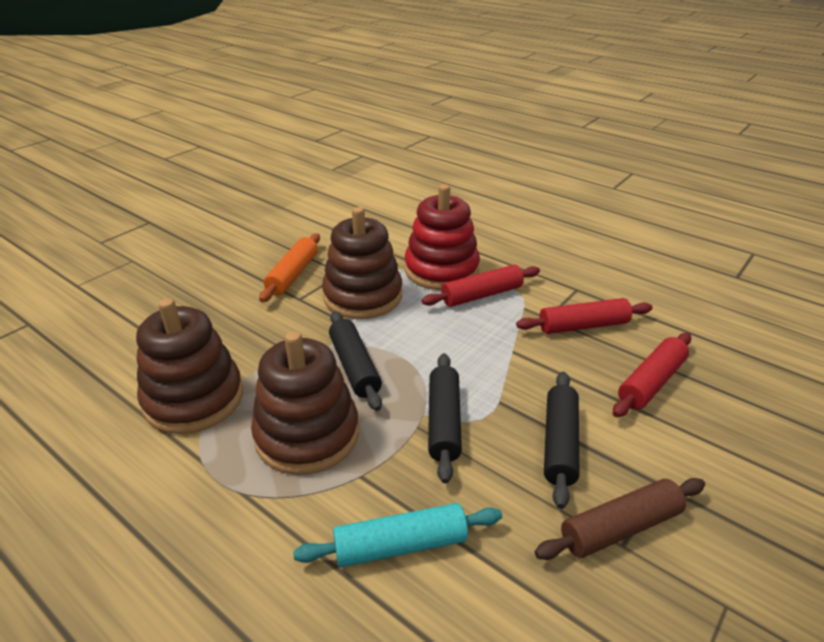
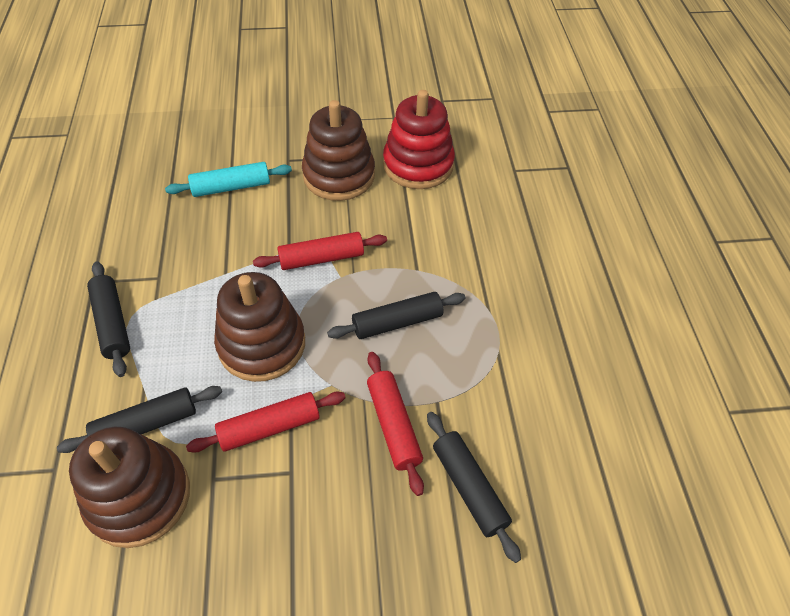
black rolling pin: 3 -> 4
brown rolling pin: 1 -> 0
orange rolling pin: 1 -> 0

